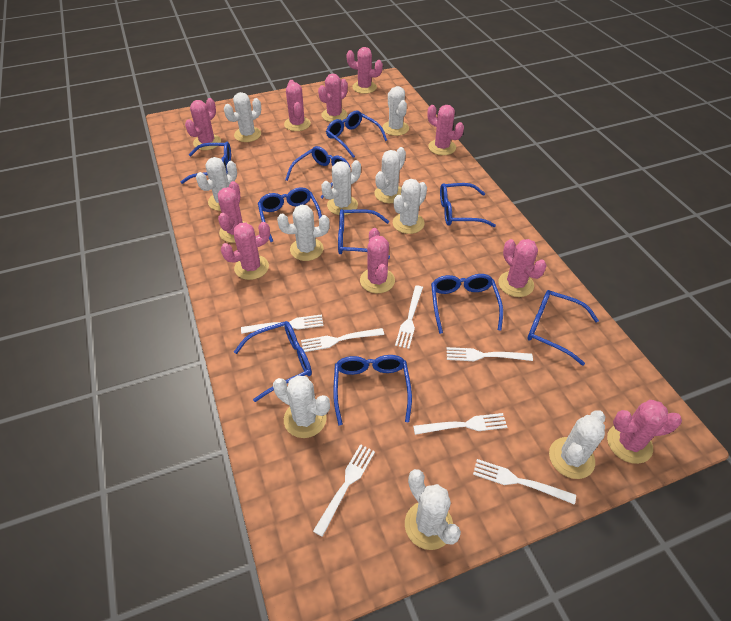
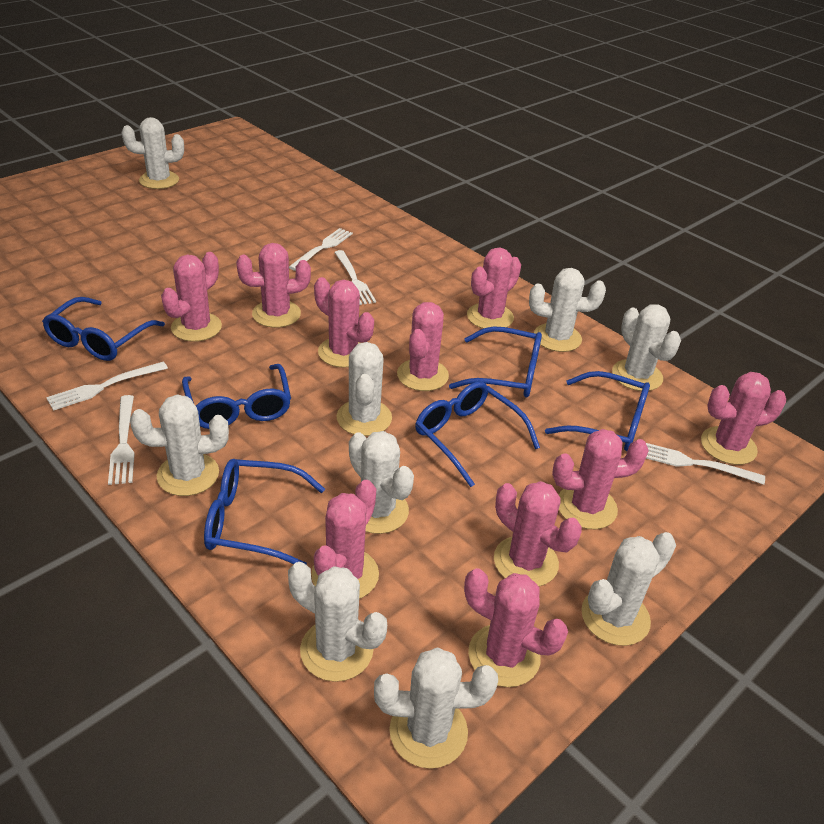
blue glasses: 10 -> 6
white cactus: 10 -> 9
white fork: 7 -> 5

